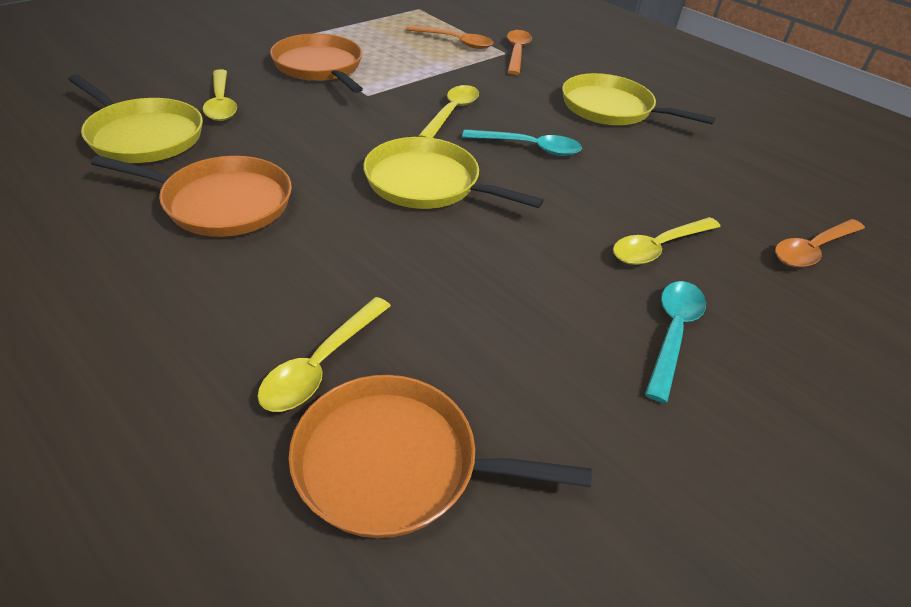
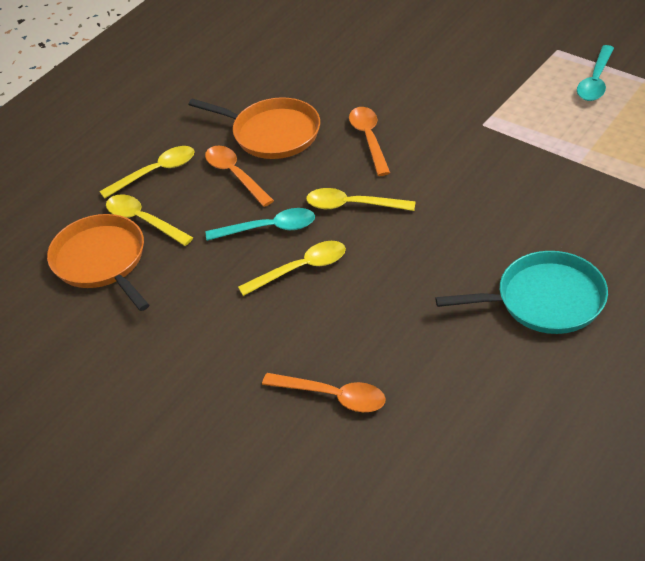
orange pan: 3 -> 2
turquoise pan: 0 -> 1
yellow pan: 3 -> 0

